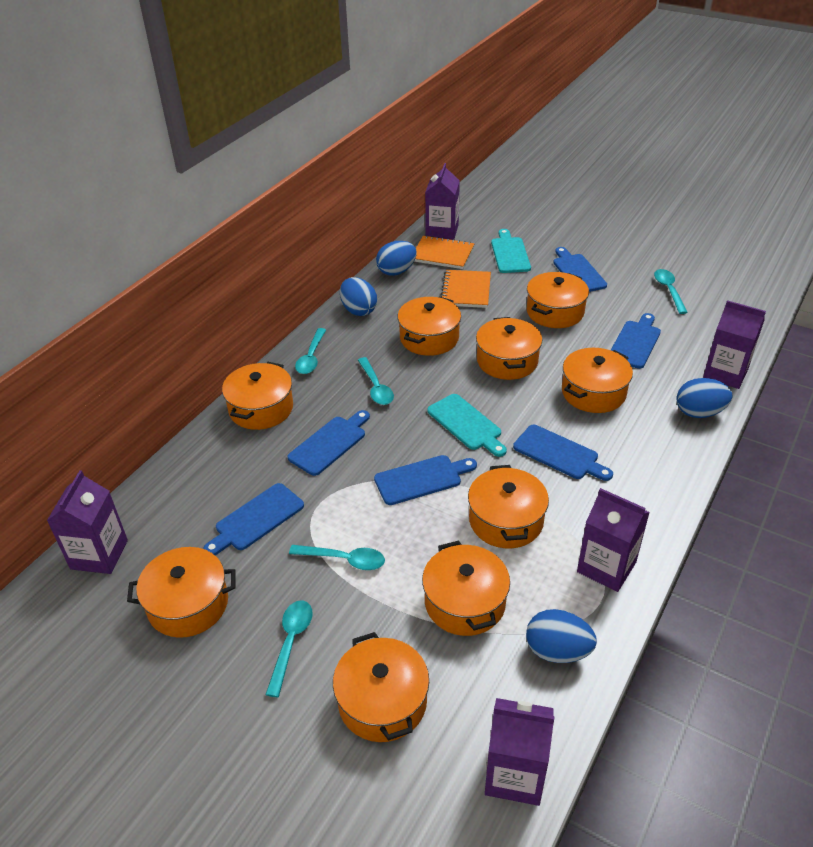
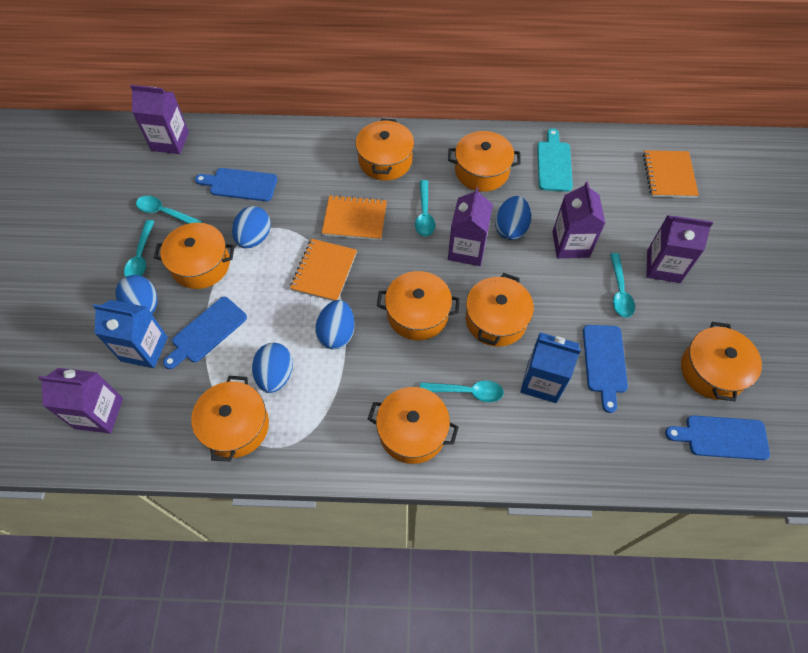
blue carton: 0 -> 2
blue cutting board: 6 -> 4
blue egg: 4 -> 5
orange notebook: 2 -> 3
orange pot: 9 -> 8
turquoise cutting board: 2 -> 1

